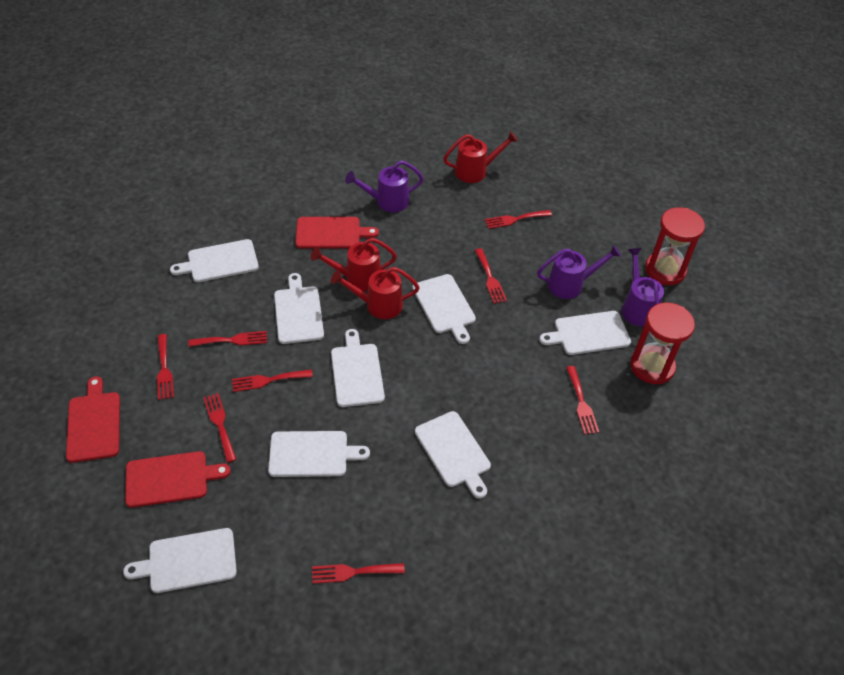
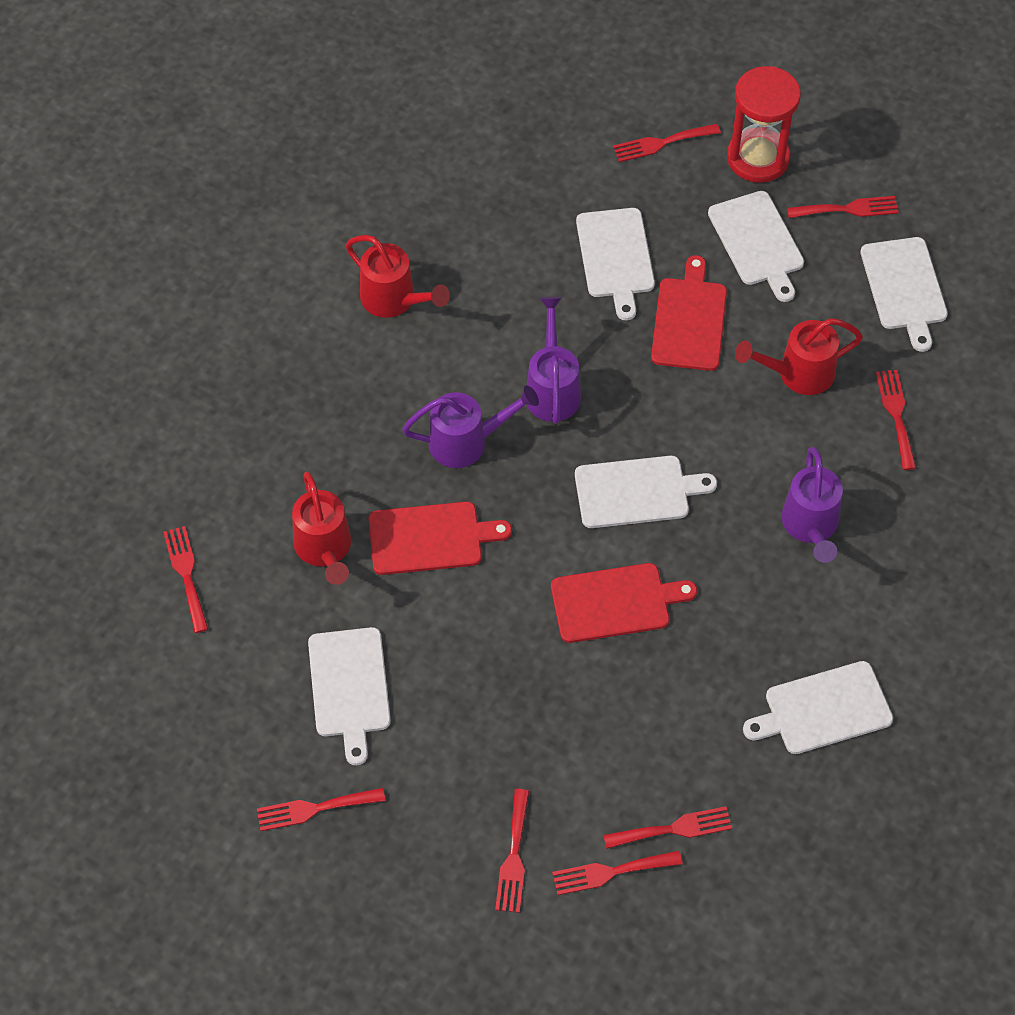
red hourglass: 2 -> 1
white cutting board: 8 -> 6

